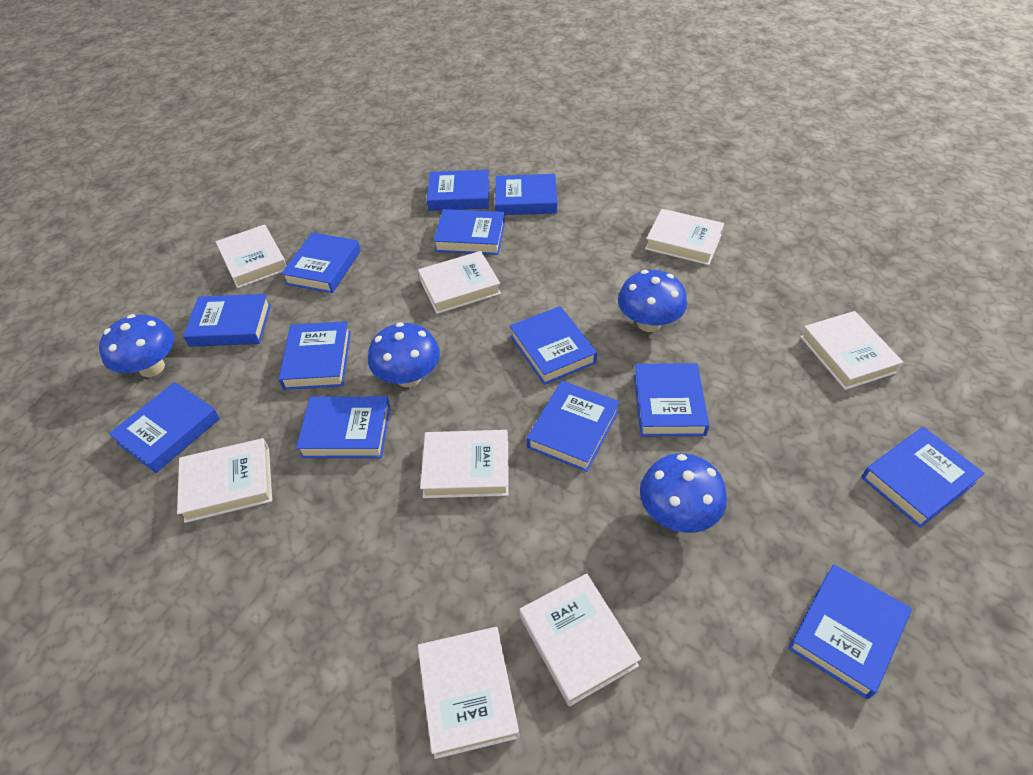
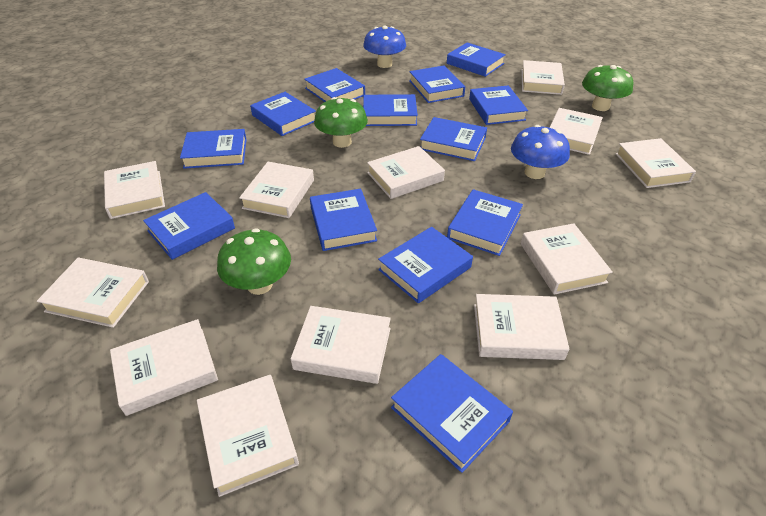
blue mushroom: 4 -> 2
green mushroom: 0 -> 3
white book: 8 -> 12

